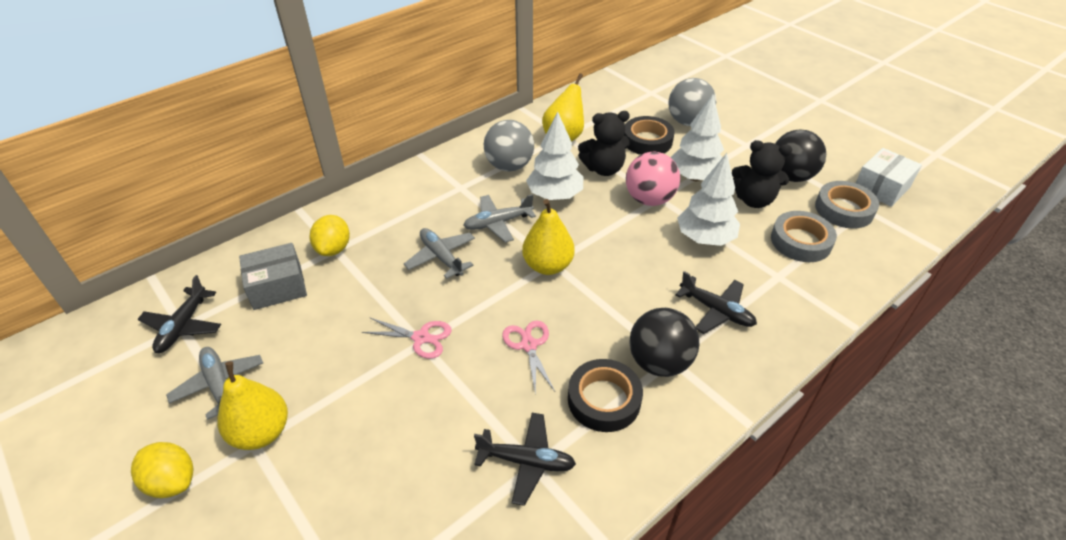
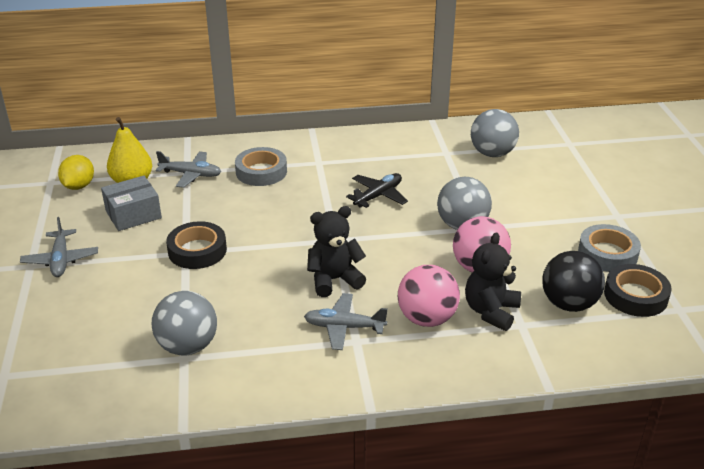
black ball: 2 -> 1
black plane: 3 -> 1
grey ball: 2 -> 3
pink ball: 1 -> 2
pink scissors: 2 -> 0
white box: 1 -> 0
white tree: 3 -> 0
yellow lemon: 2 -> 1
yellow pear: 3 -> 1

